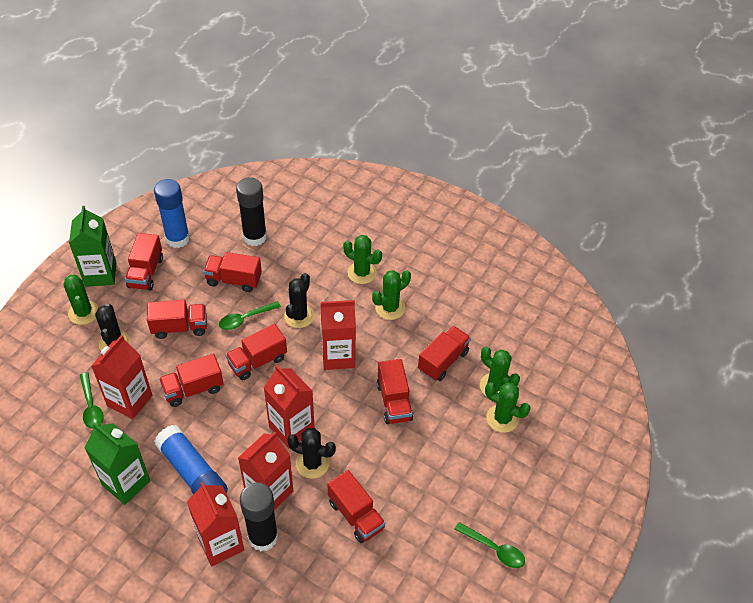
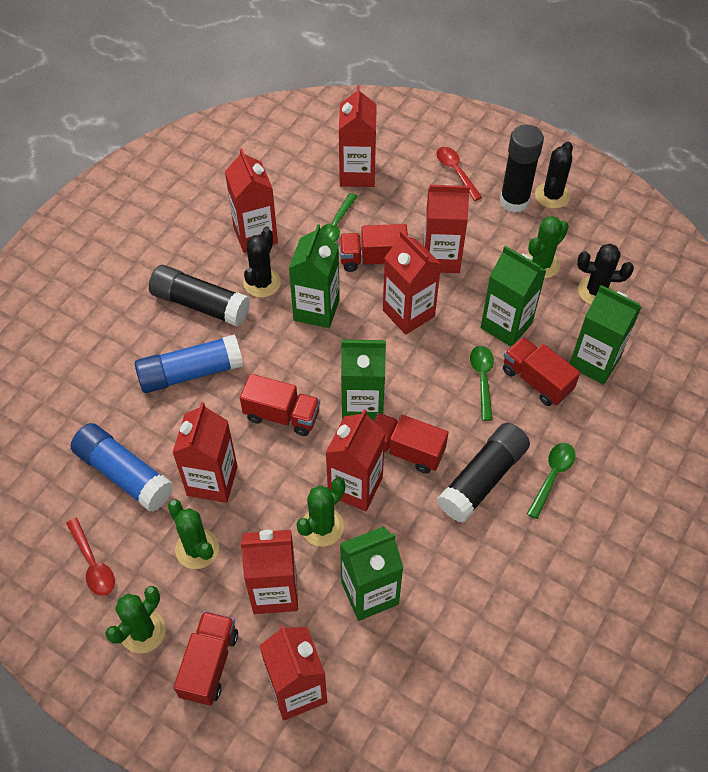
black glue stick: 2 -> 3
green cactus: 5 -> 4
green carton: 2 -> 5
red carton: 5 -> 8
red spoon: 0 -> 2
red truck: 8 -> 5

